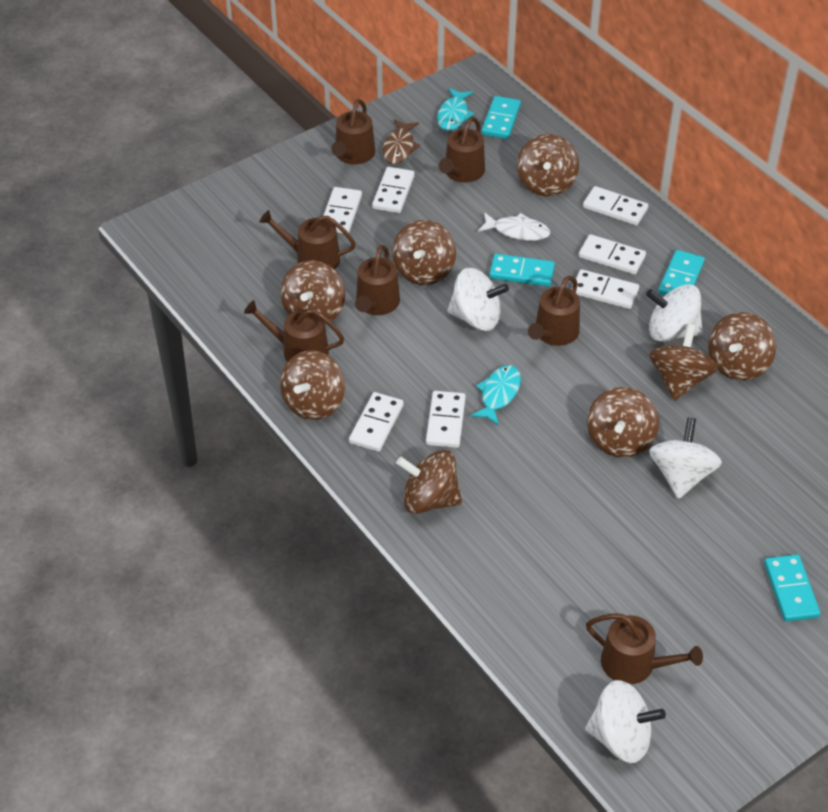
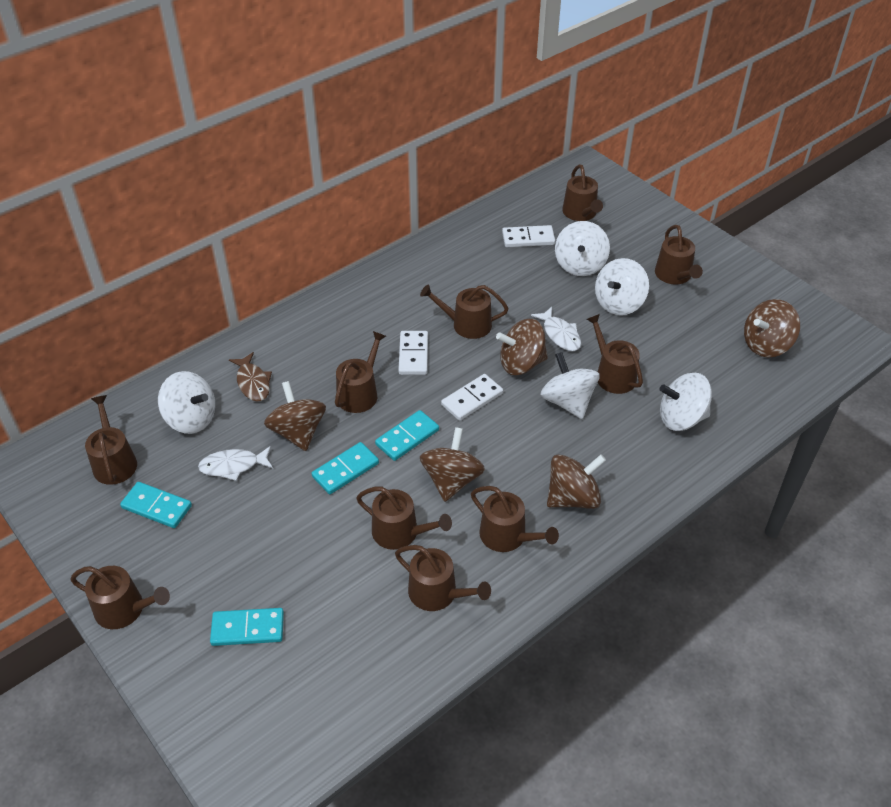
brown spinning top: 8 -> 5
brown watering can: 7 -> 10
turquoise fish: 2 -> 0
white domino: 7 -> 3
white fish: 1 -> 2
white spinning top: 4 -> 5

